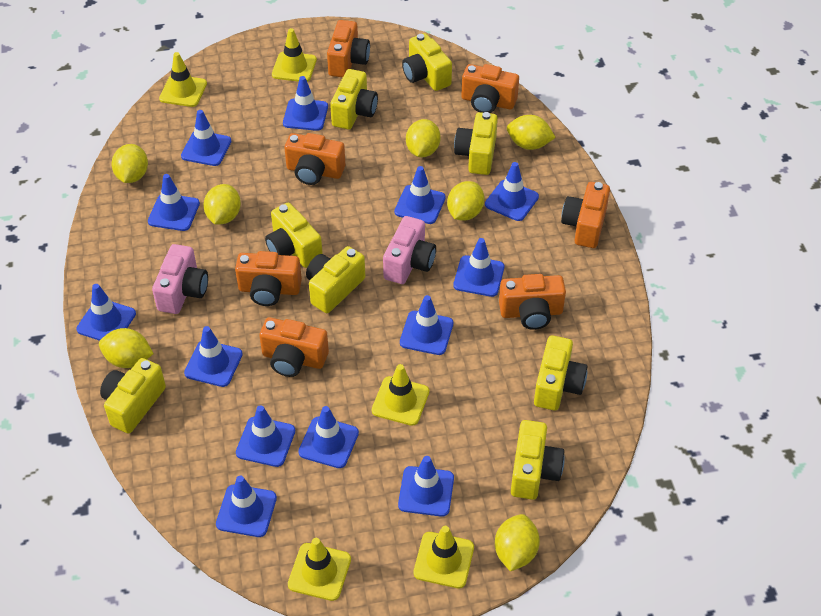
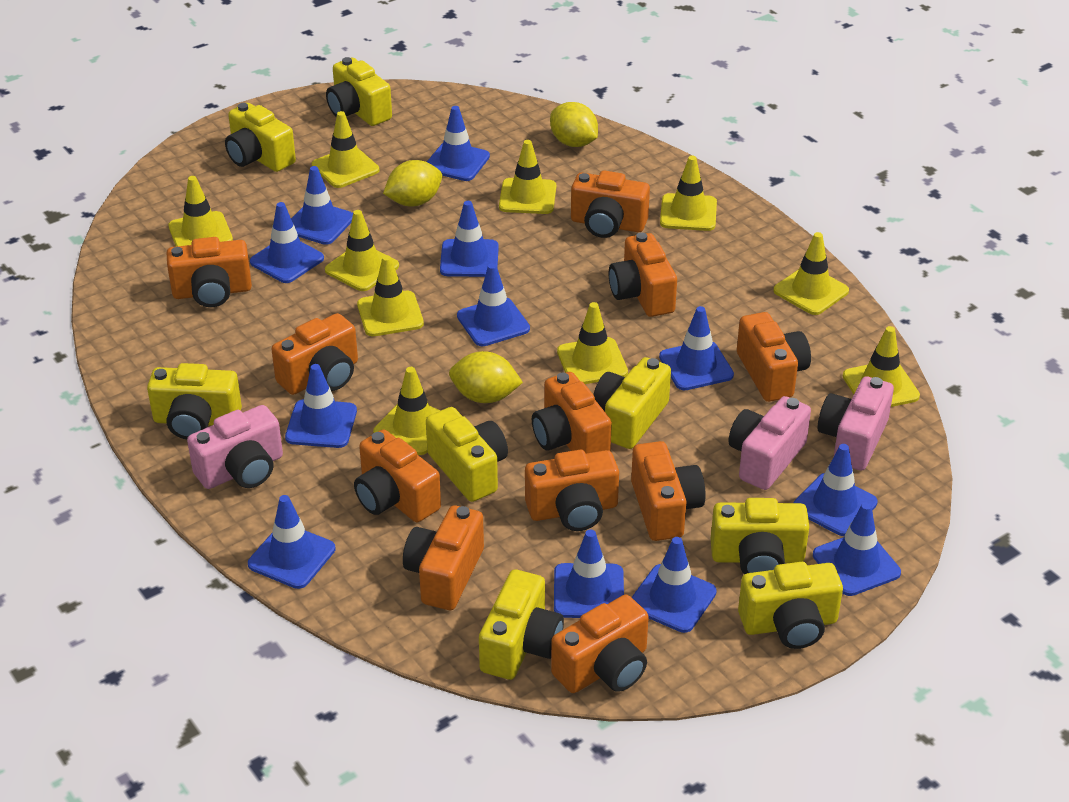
blue traffic cone: 13 -> 12
orange camera: 7 -> 11
pink camera: 2 -> 3
yellow lemon: 7 -> 3
yellow traffic cone: 5 -> 10

